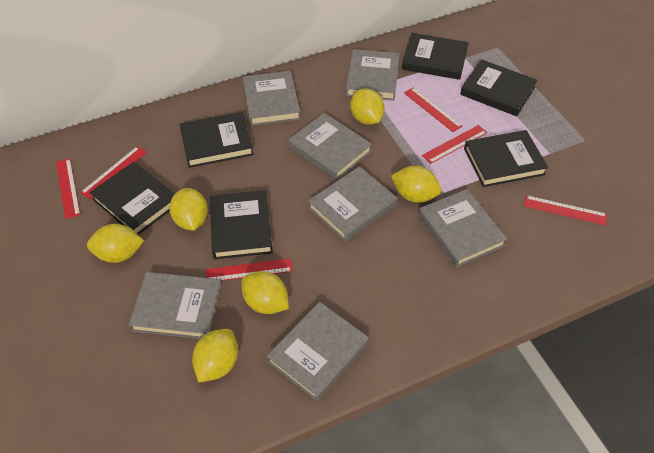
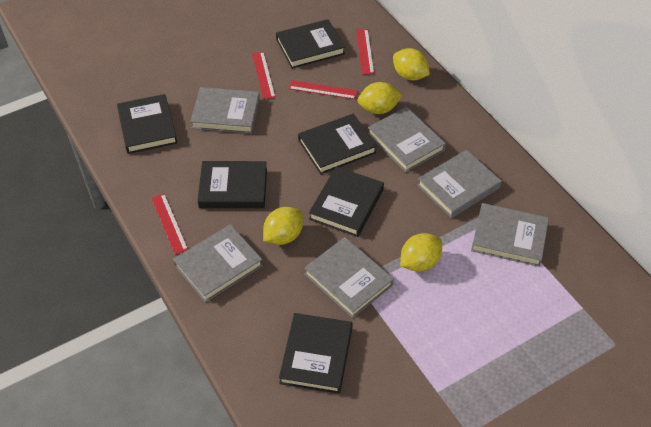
grey book: 7 -> 6
red ruler: 6 -> 4
yellow lemon: 6 -> 4

